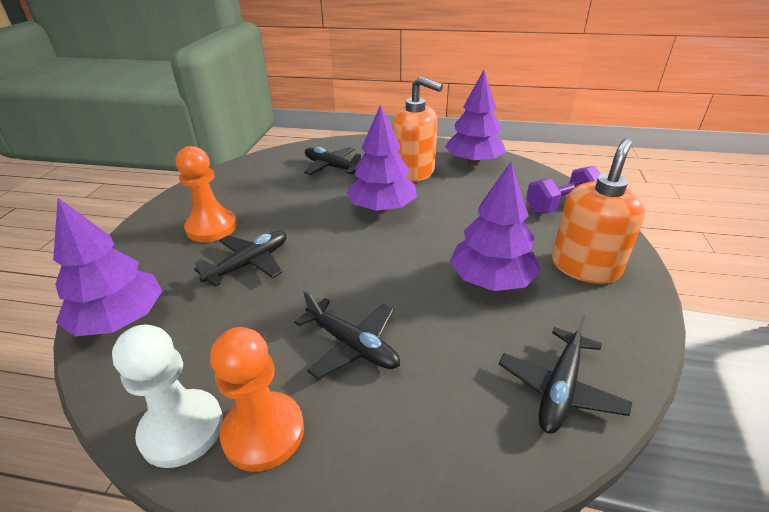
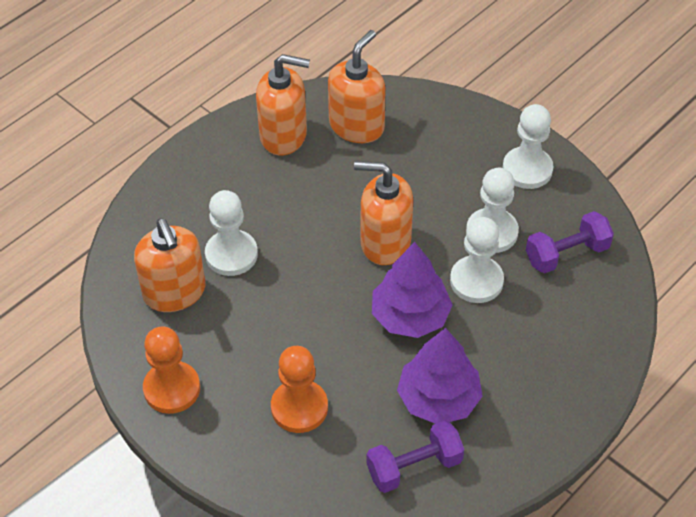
black plane: 4 -> 0
orange soap dispenser: 2 -> 4
purple dumbbell: 1 -> 2
purple tree: 4 -> 2
white pawn: 1 -> 4

